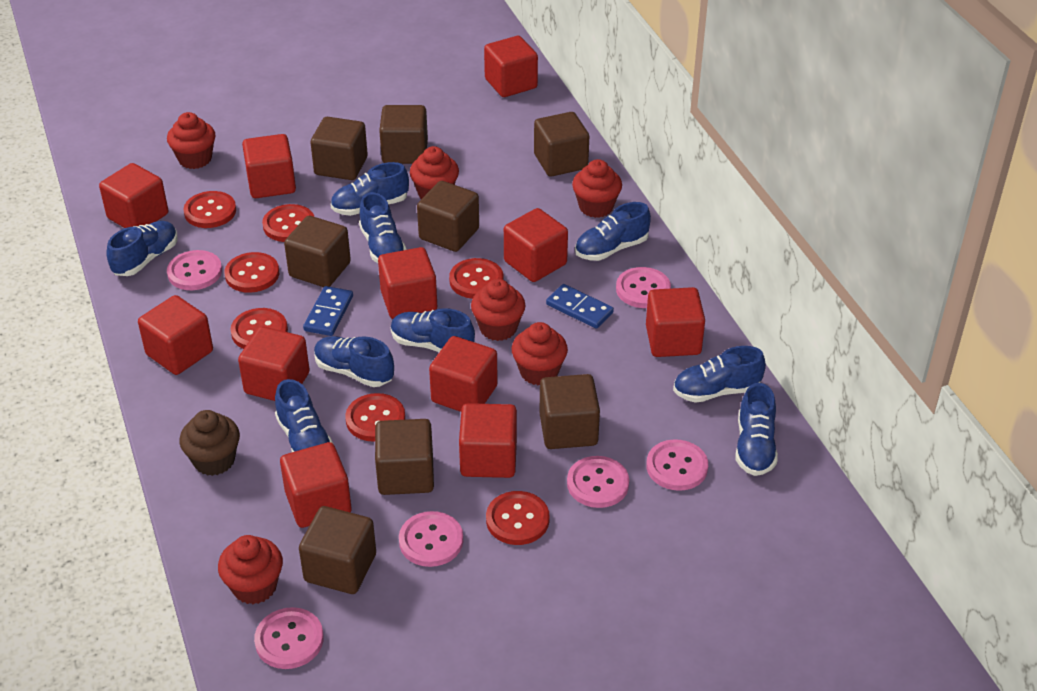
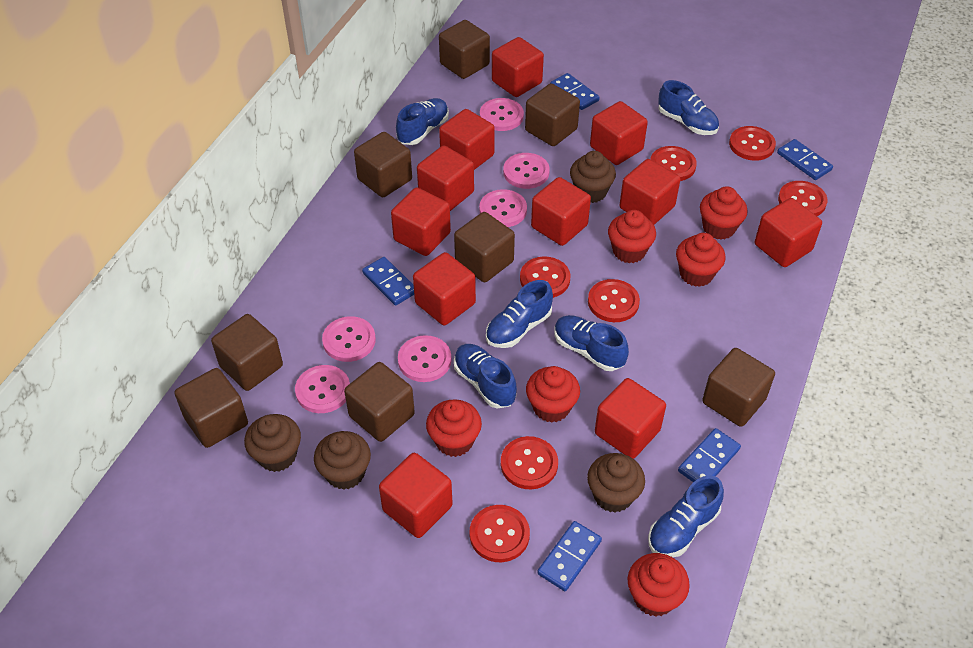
blue domino: 2 -> 5
blue shoe: 9 -> 6
brown cupcake: 1 -> 4

